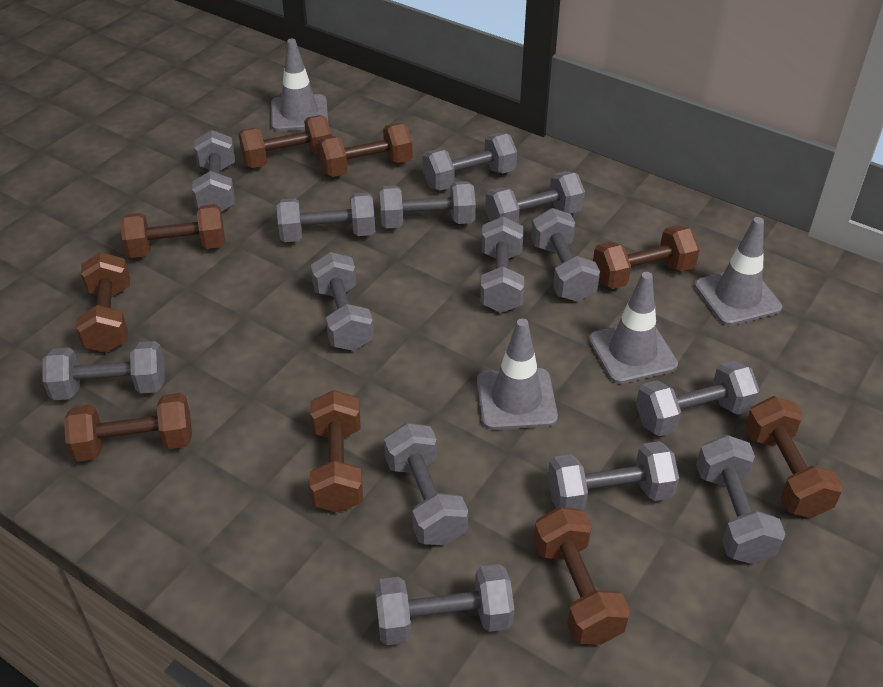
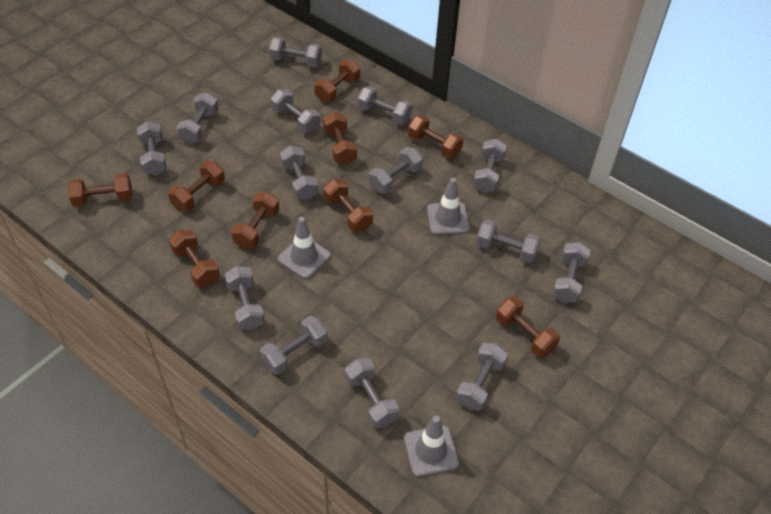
grey traffic cone: 4 -> 3

